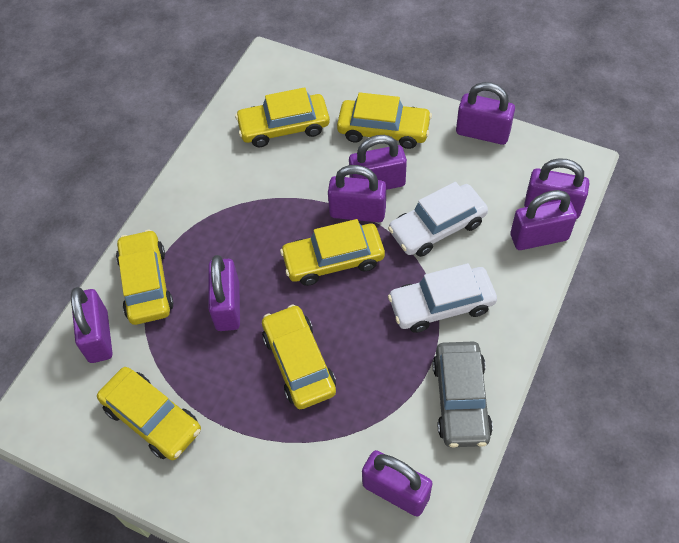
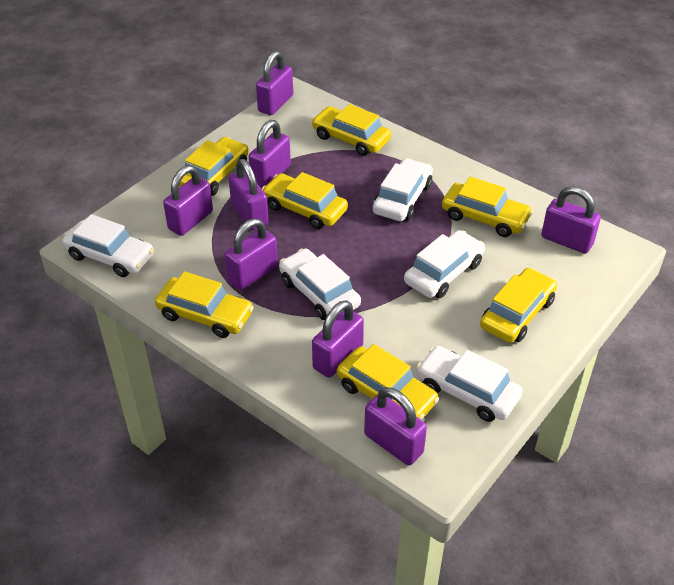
grey car: 1 -> 0
white car: 2 -> 5
yellow car: 6 -> 7

